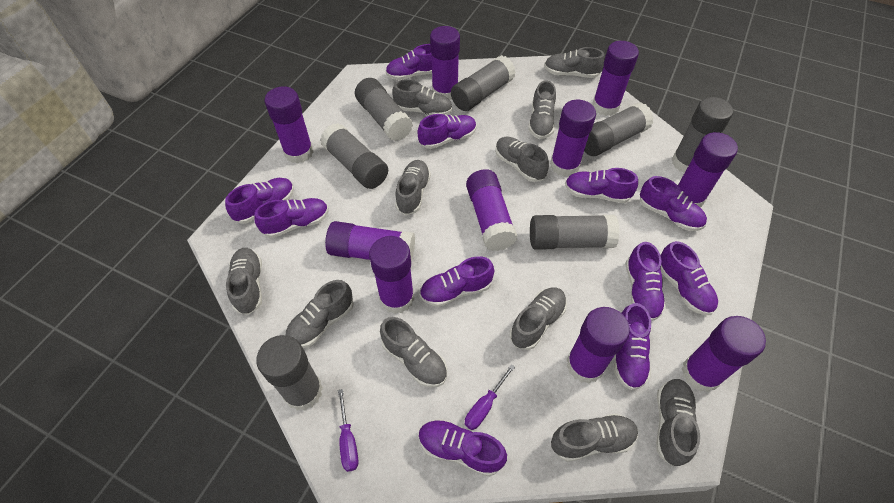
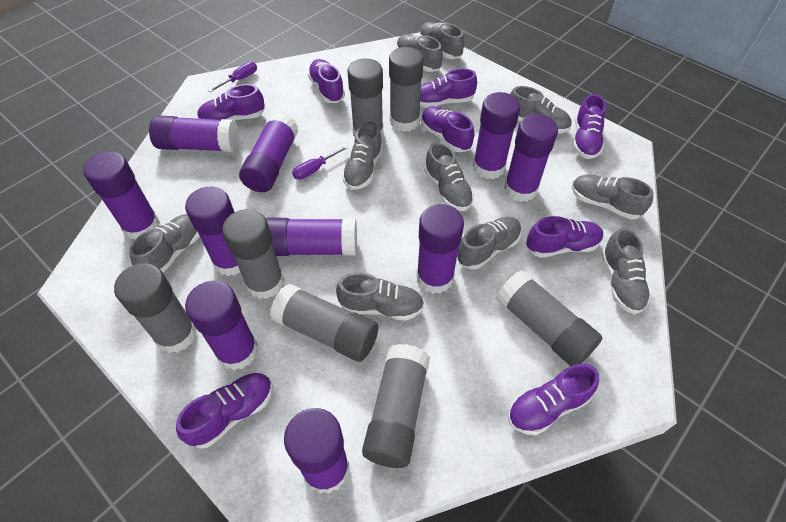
grey shoe: 11 -> 10
purple shoe: 11 -> 8

